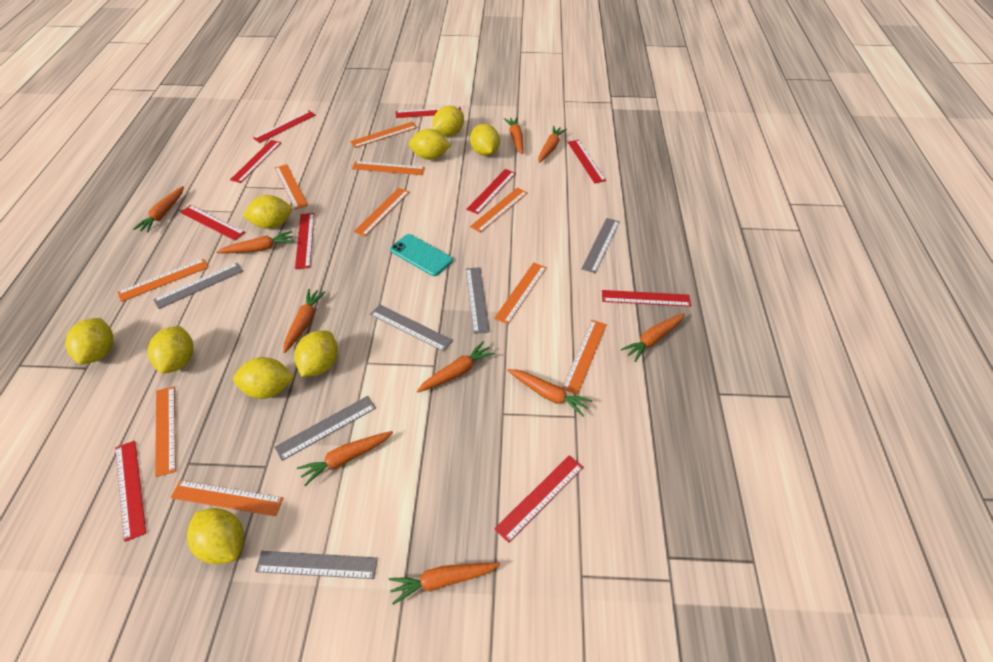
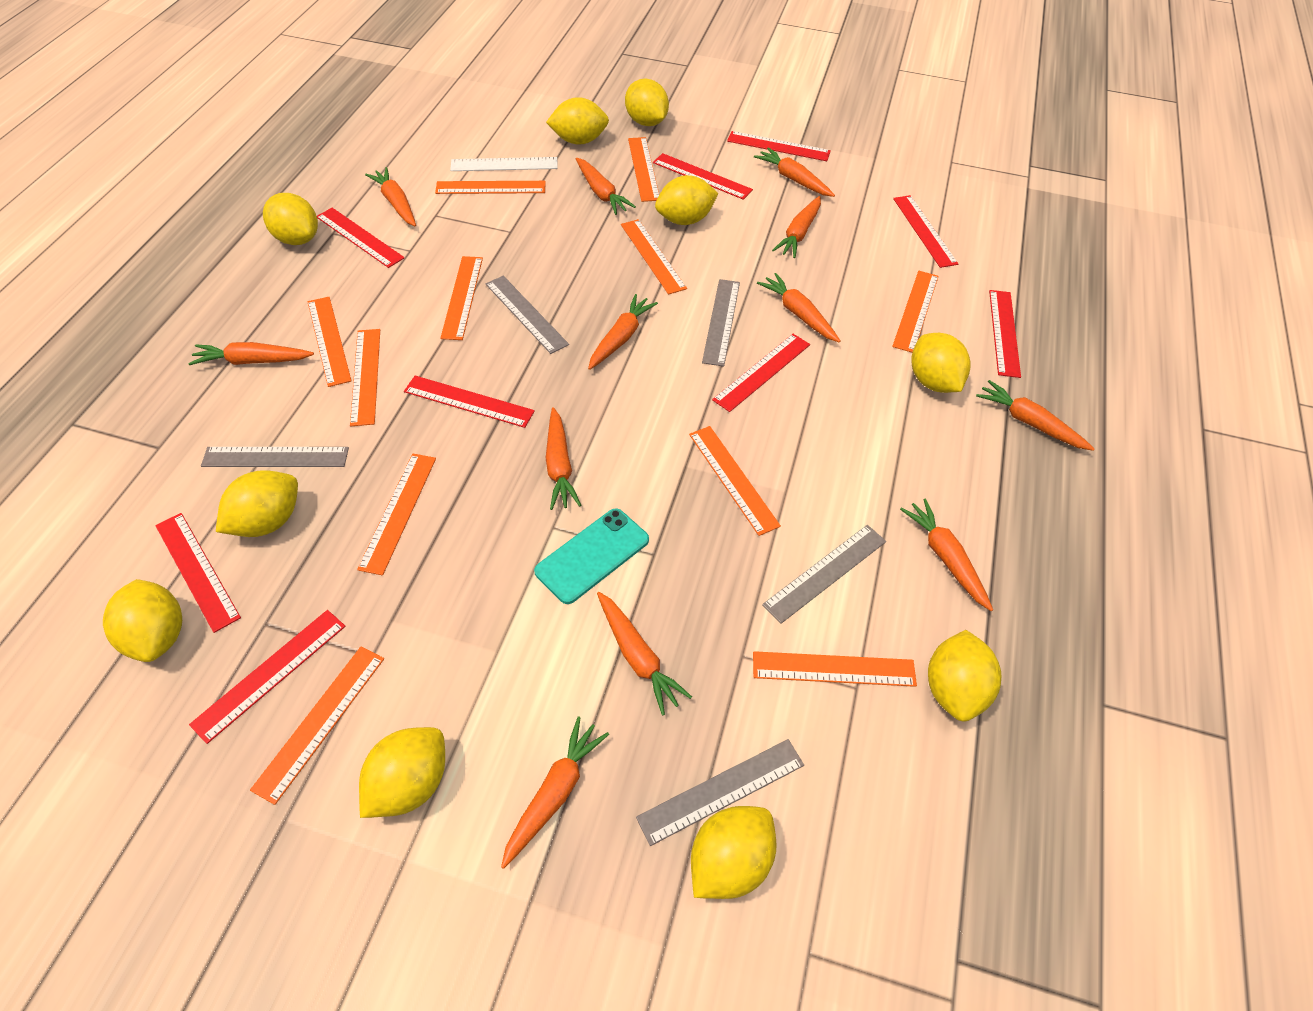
grey ruler: 6 -> 5
orange carrot: 10 -> 12
orange ruler: 10 -> 11
red ruler: 10 -> 9
white ruler: 0 -> 1
yellow lemon: 9 -> 10

